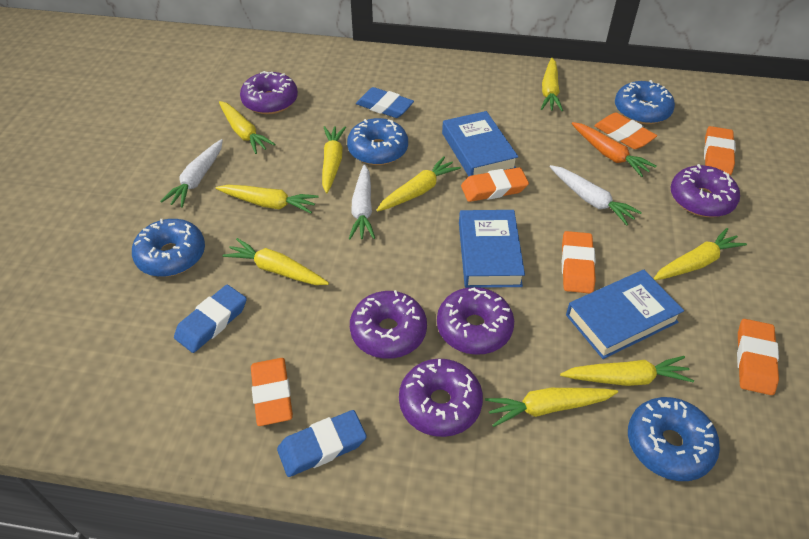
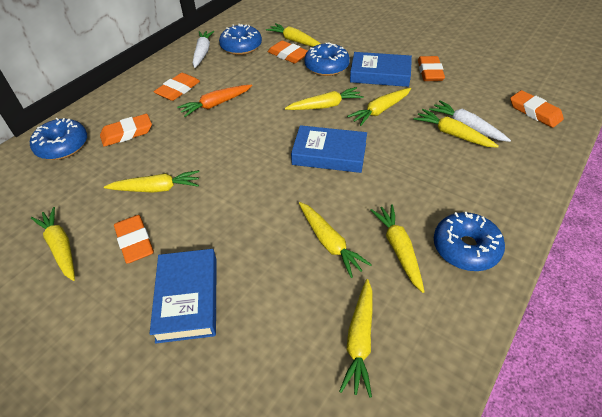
blue eraser: 3 -> 0
purple donut: 5 -> 0
white carrot: 3 -> 2

